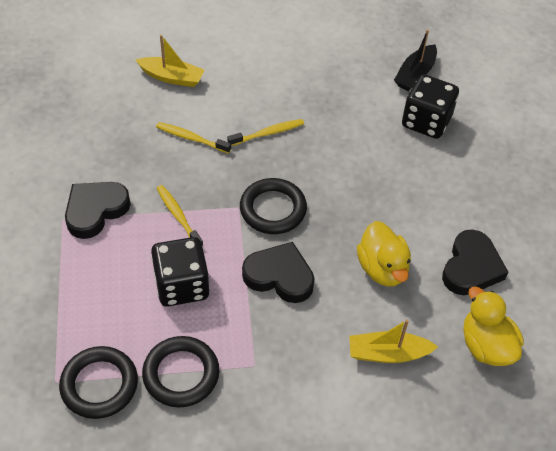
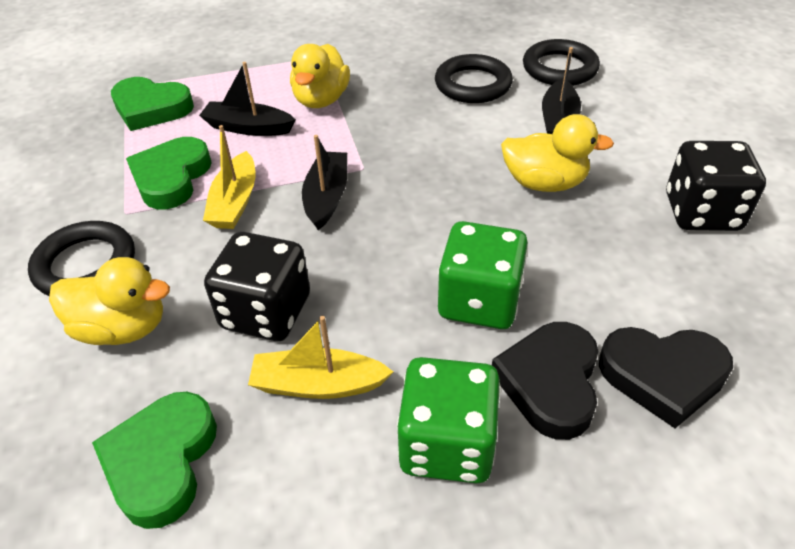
black boat: 1 -> 3
black heart: 3 -> 2
green dice: 0 -> 2
green heart: 0 -> 3
yellow duck: 2 -> 3
yellow toothbrush: 3 -> 0

